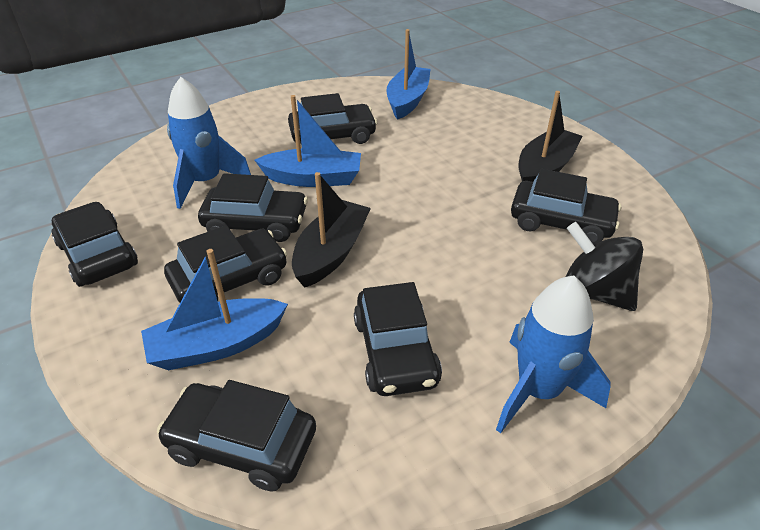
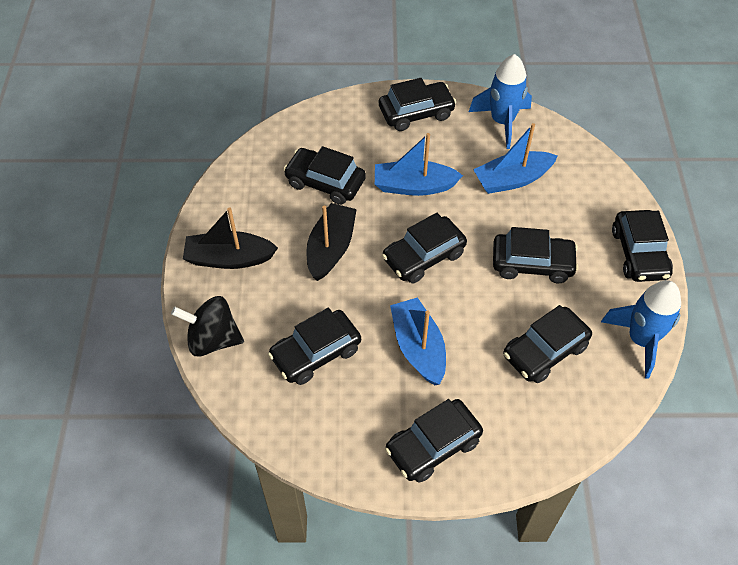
black car: 7 -> 8

